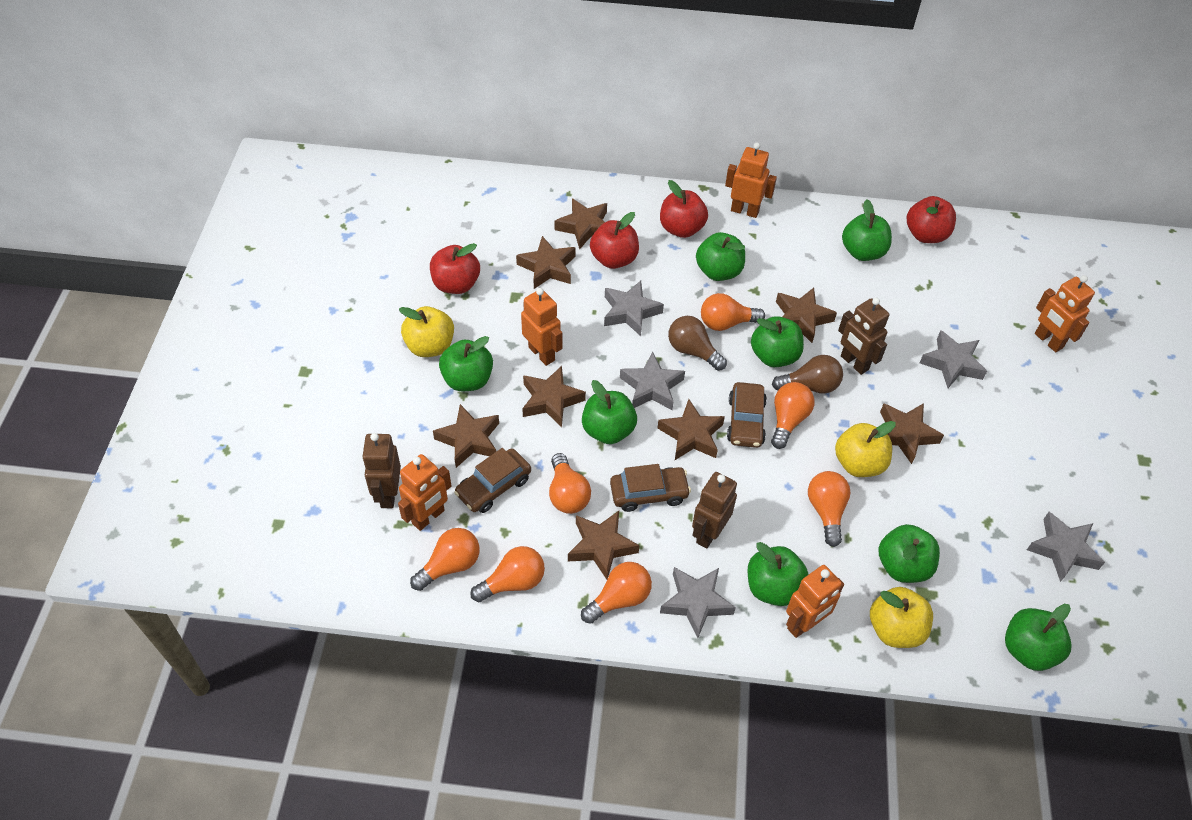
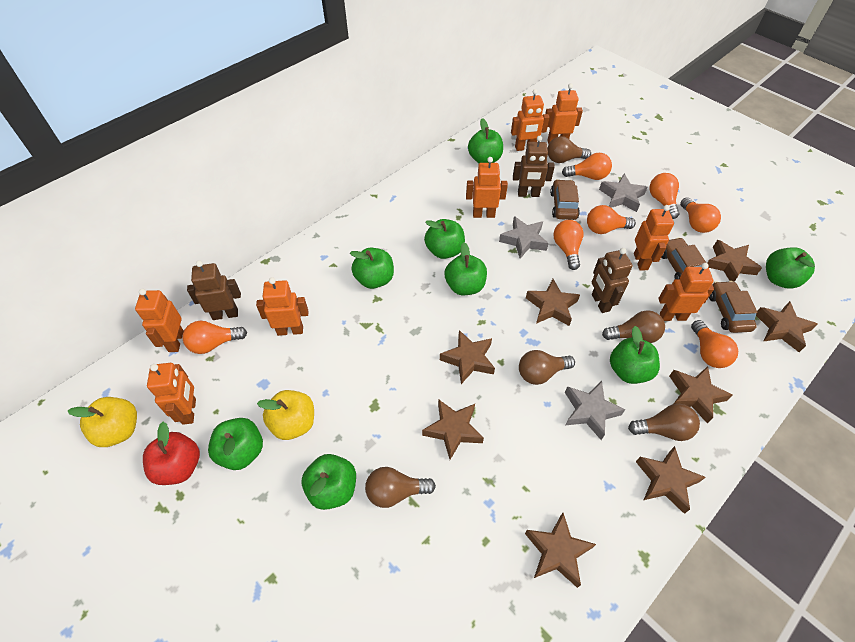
brown light bulb: 2 -> 5
grey star: 5 -> 3
orange robot: 5 -> 8
red apple: 4 -> 1
yellow apple: 3 -> 2

